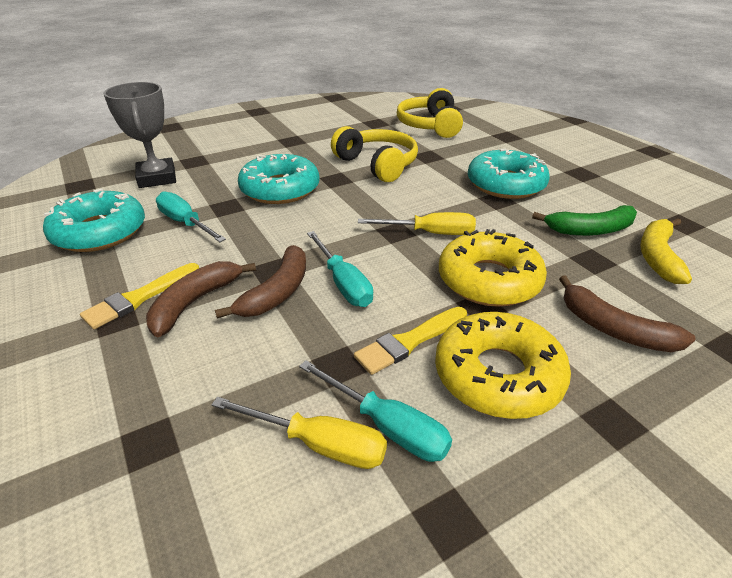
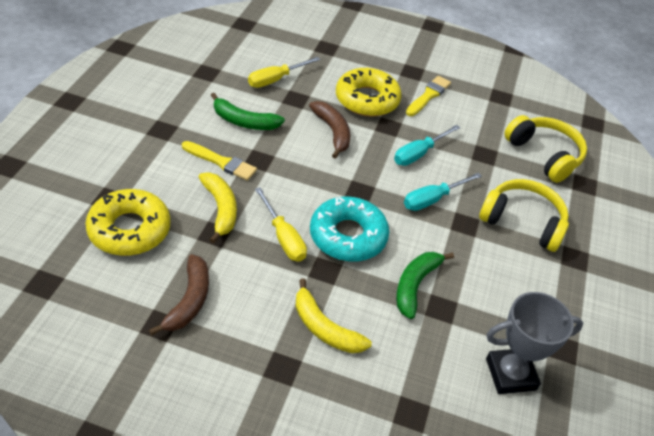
brown banana: 3 -> 2
green banana: 1 -> 2
turquoise donut: 3 -> 1
turquoise screwdriver: 3 -> 2
yellow banana: 1 -> 2

